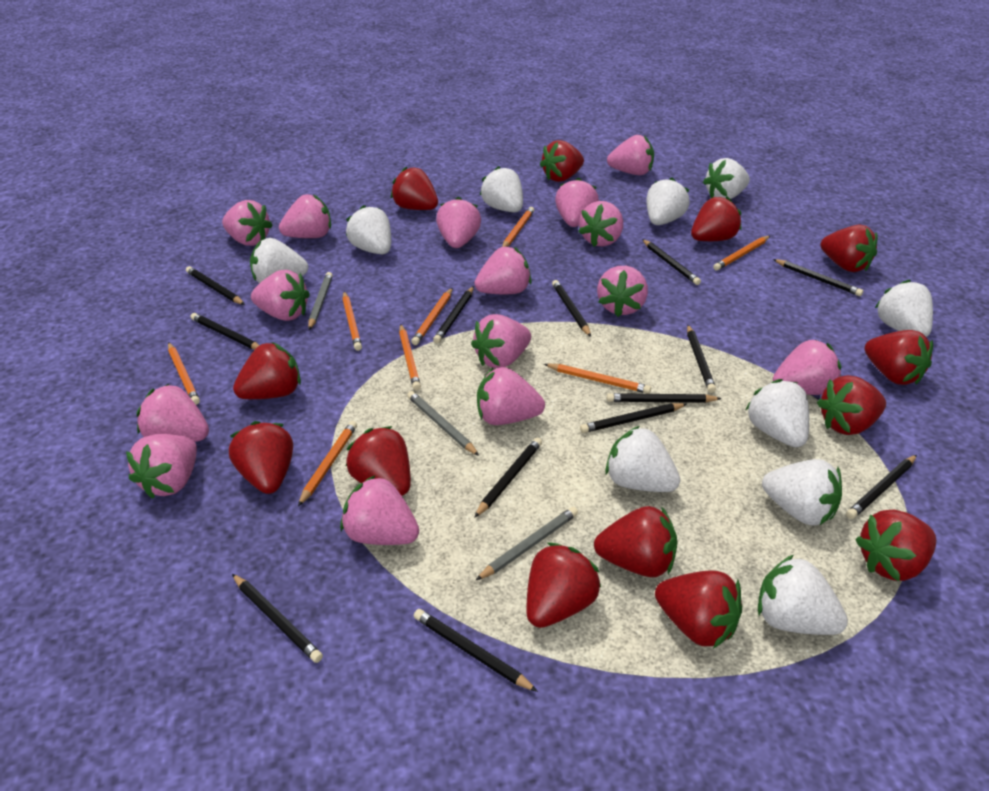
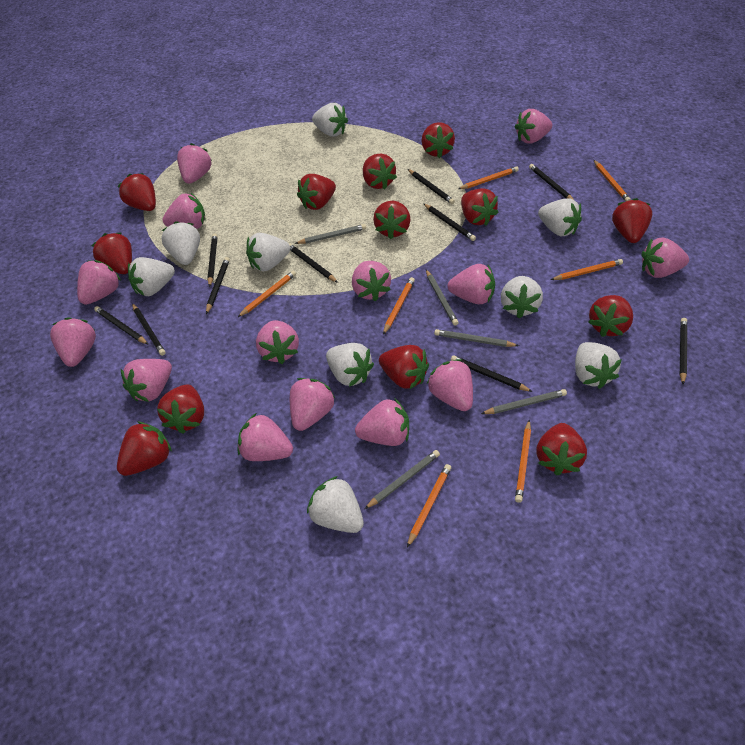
black pencil: 13 -> 10
grey pencil: 3 -> 5
orange pencil: 8 -> 7
pink strawberry: 15 -> 14
white strawberry: 10 -> 9

